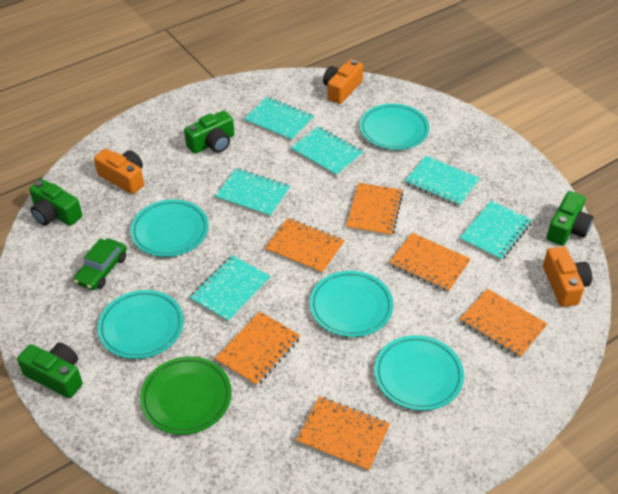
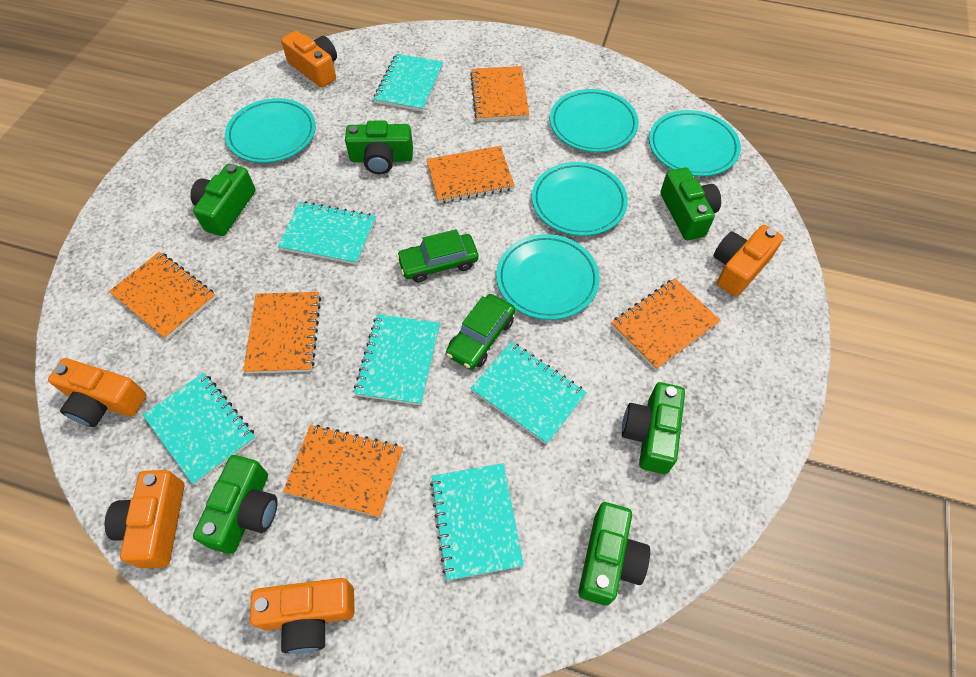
green camera: 4 -> 6
green car: 1 -> 2
green plate: 1 -> 0
orange camera: 3 -> 5

